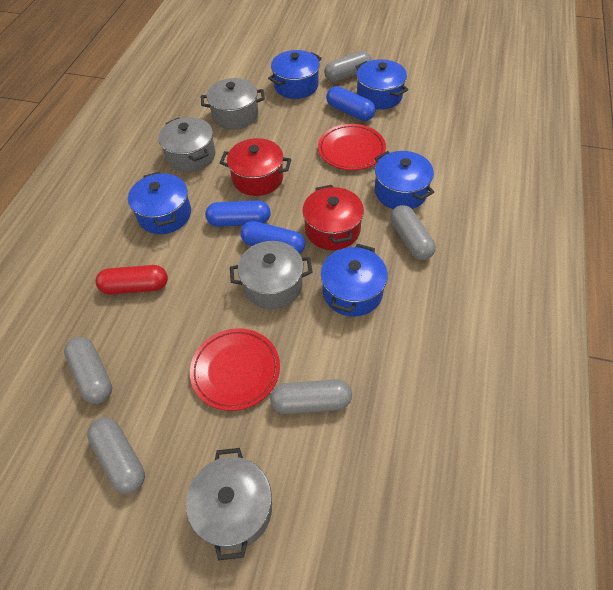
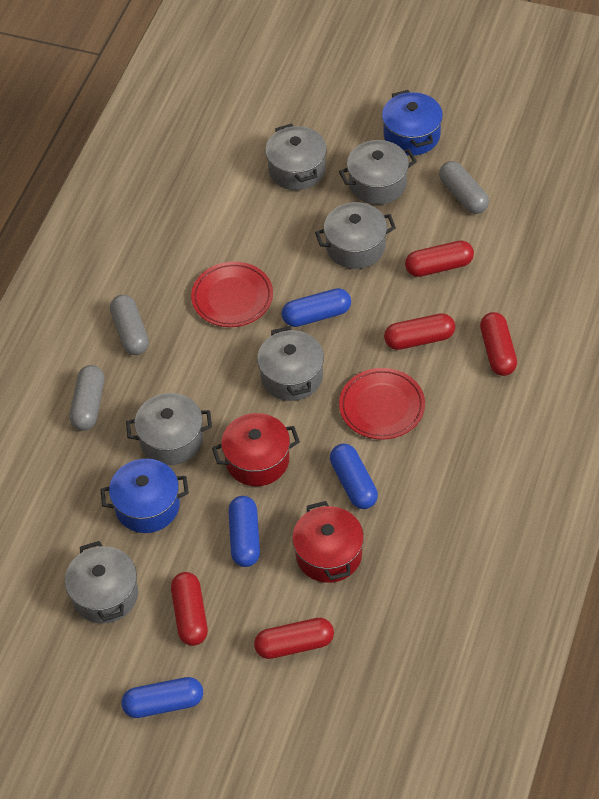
blue capsule: 3 -> 4
blue pot: 5 -> 2
grey capsule: 5 -> 3
grey pot: 4 -> 6
red capsule: 1 -> 5

